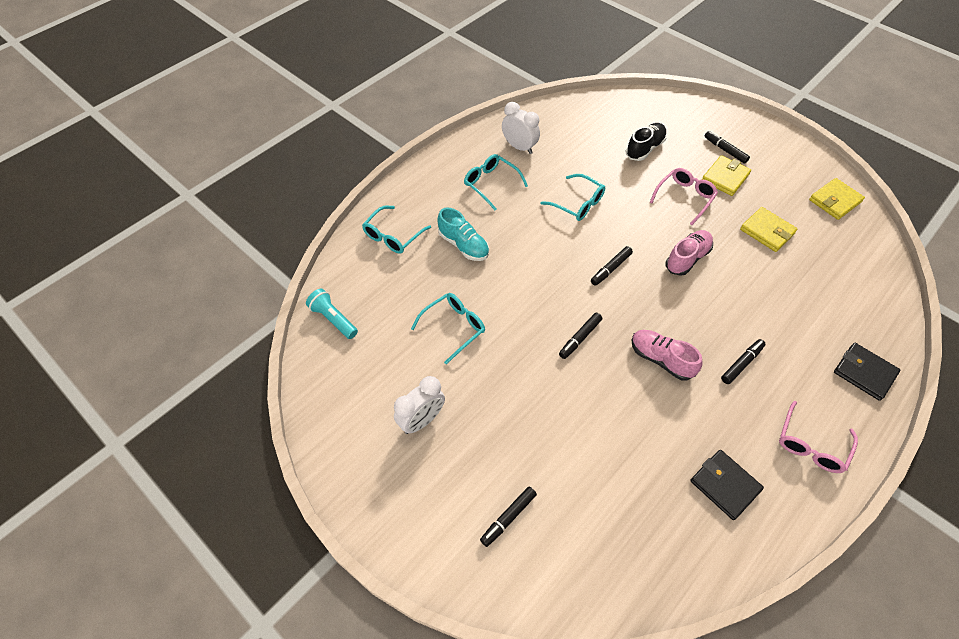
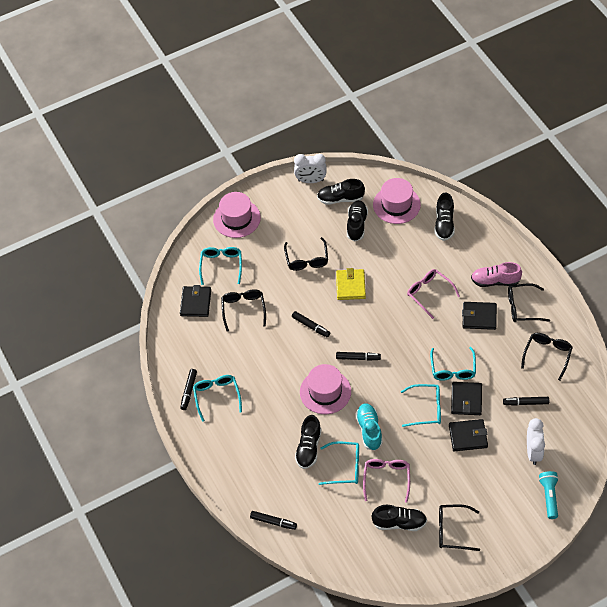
black glasses: 0 -> 5
black shoe: 1 -> 5
black wallet: 2 -> 4
pink hat: 0 -> 3
pink shoe: 2 -> 1
turquoise glasses: 4 -> 5
yellow wallet: 3 -> 1

